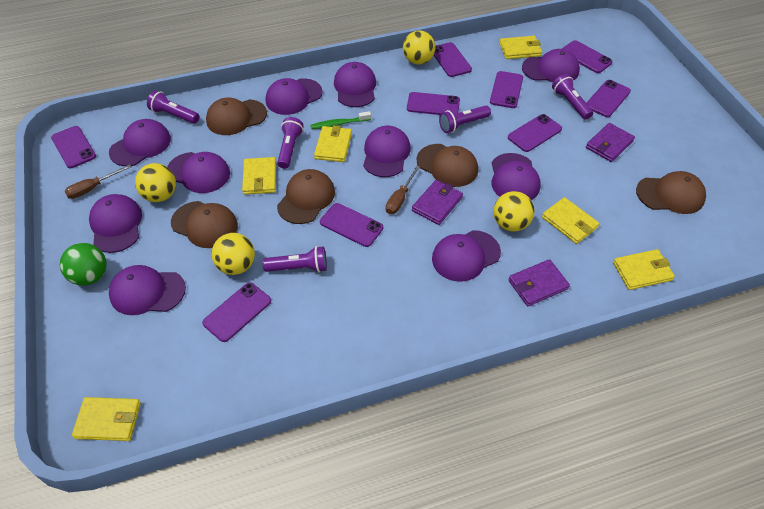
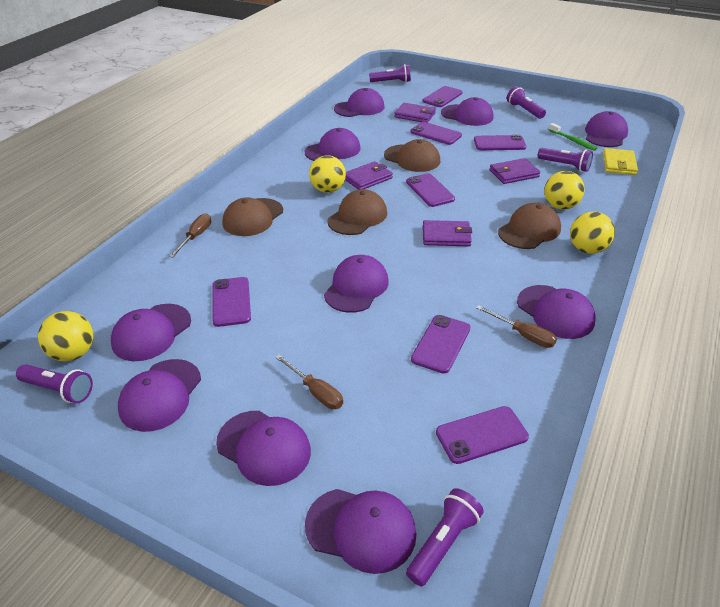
brown cap: 5 -> 4
brown screwdriver: 2 -> 3
green ball: 1 -> 0
purple phone: 9 -> 7
purple wallet: 3 -> 4
yellow wallet: 6 -> 1

